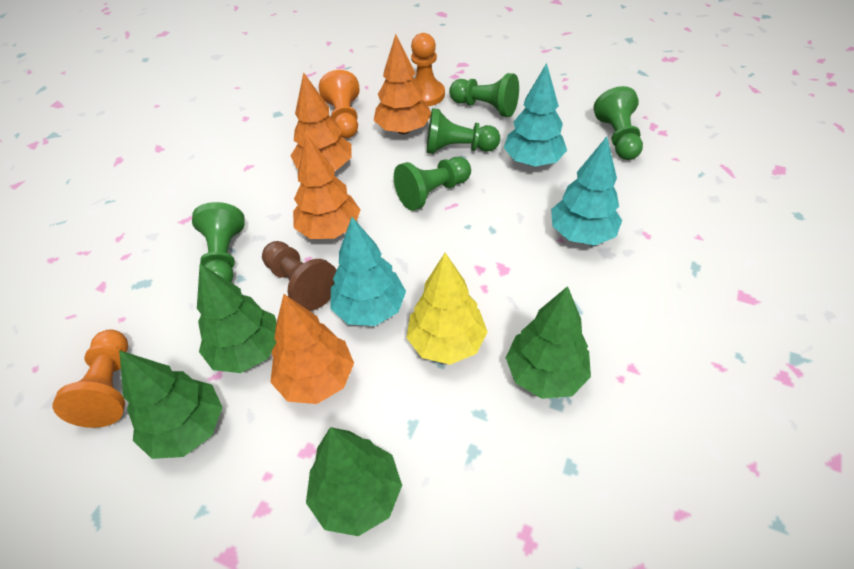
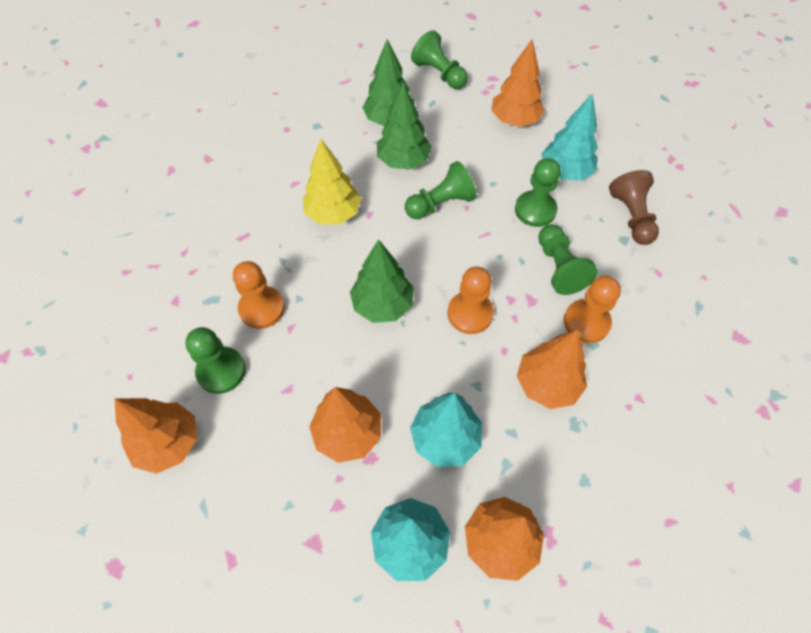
green tree: 4 -> 3
orange tree: 4 -> 5

